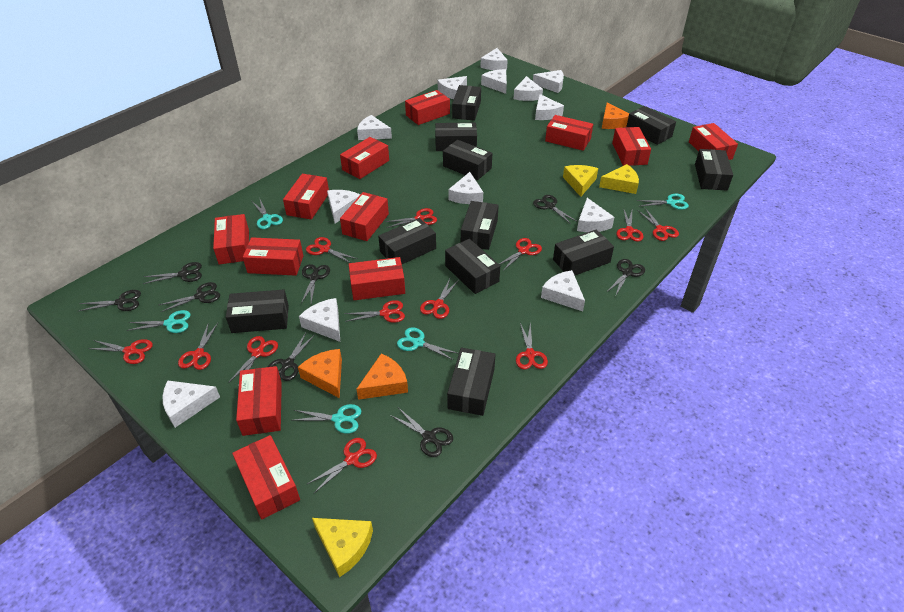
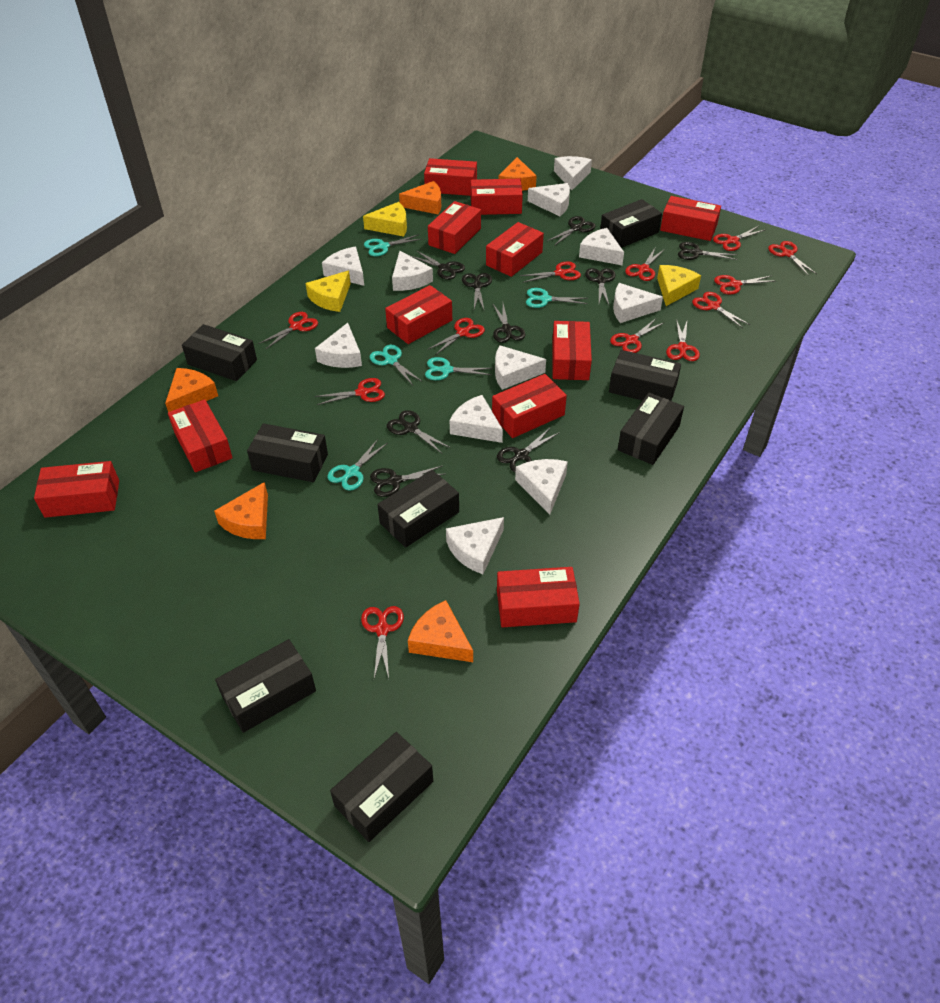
black box: 11 -> 8
black scissors: 8 -> 9
orange cheese: 3 -> 5
red box: 12 -> 11
white cheese: 13 -> 11

